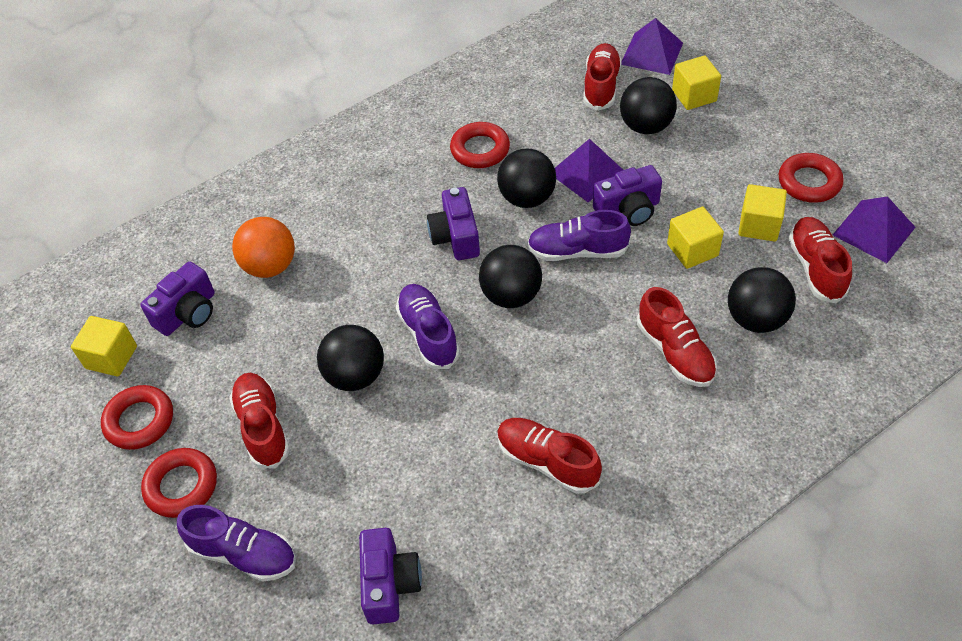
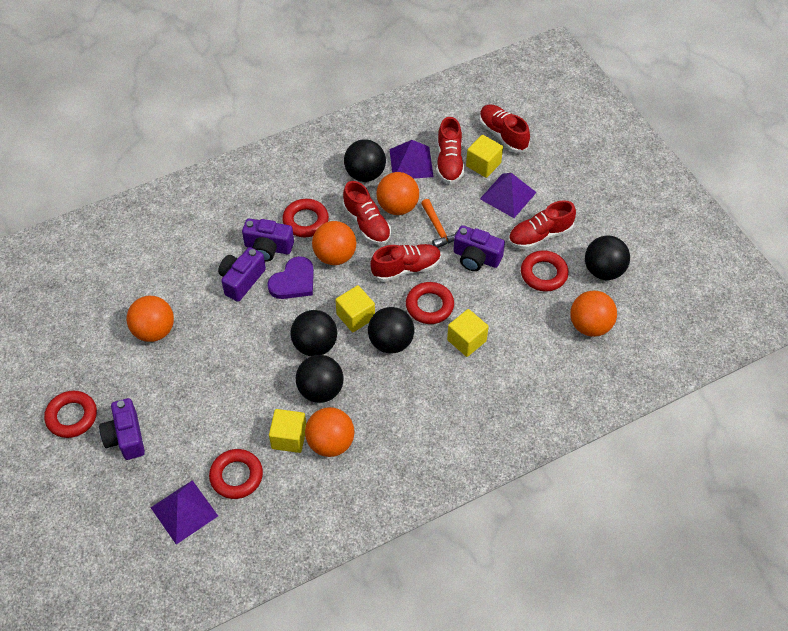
orange ball: 1 -> 5
orange hammer: 0 -> 1
purple heart: 0 -> 1
purple shoe: 3 -> 0
red ring: 4 -> 5

